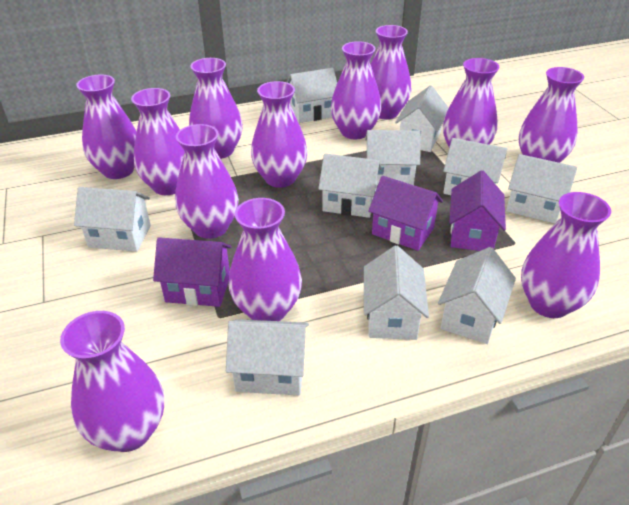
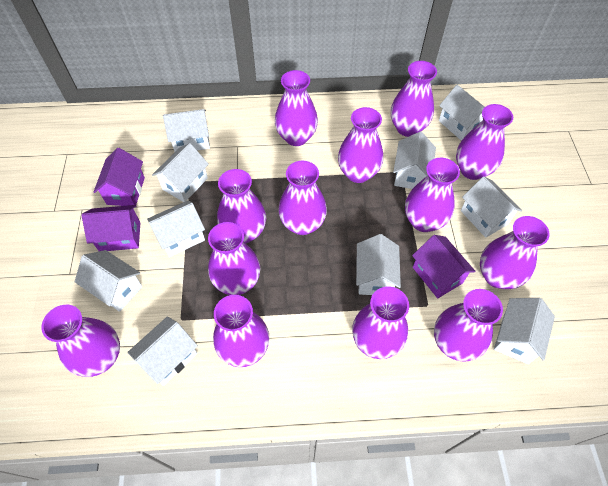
purple vase: 12 -> 13

